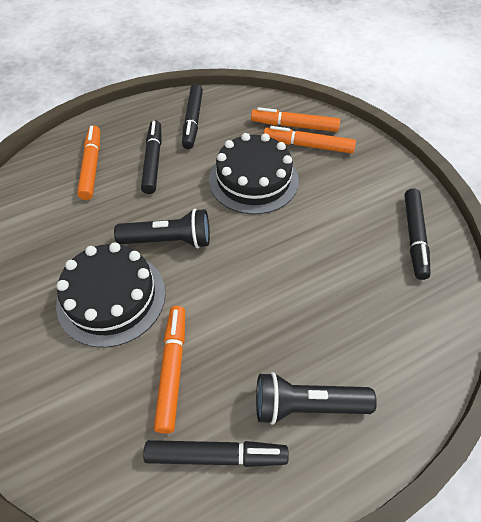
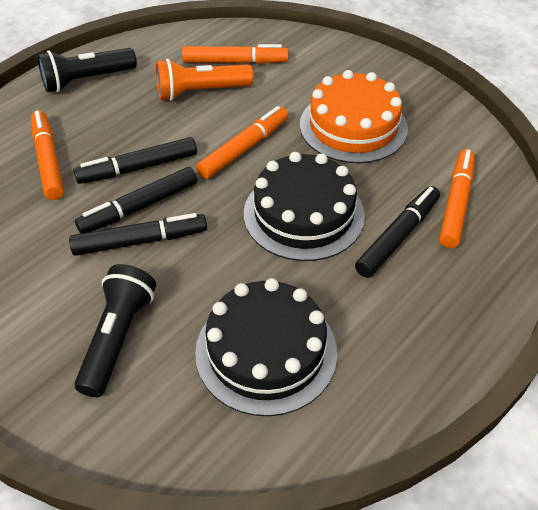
orange cake: 0 -> 1
orange flashlight: 0 -> 1

